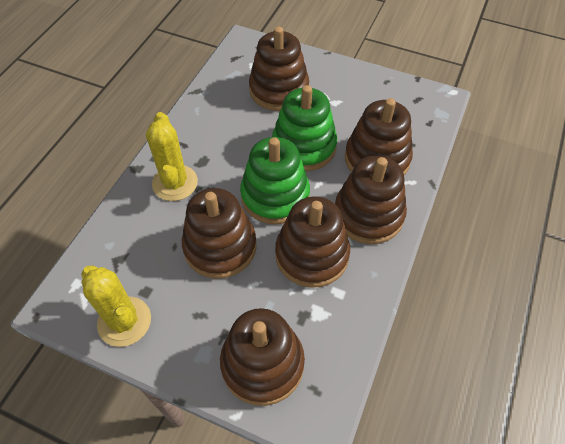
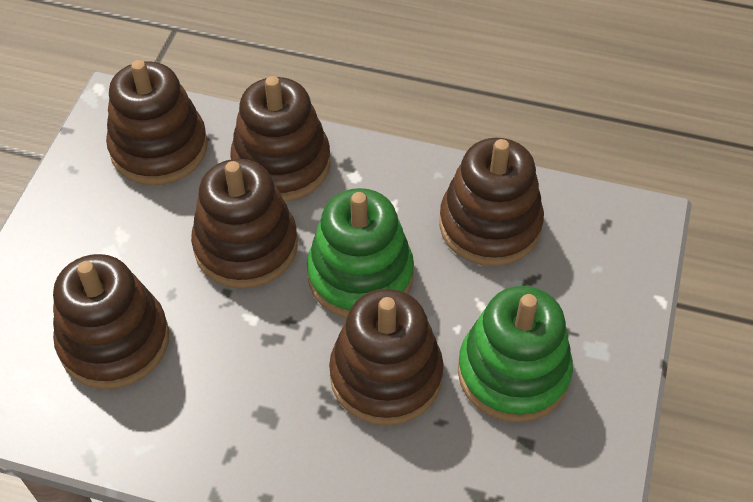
yellow cactus: 2 -> 0

